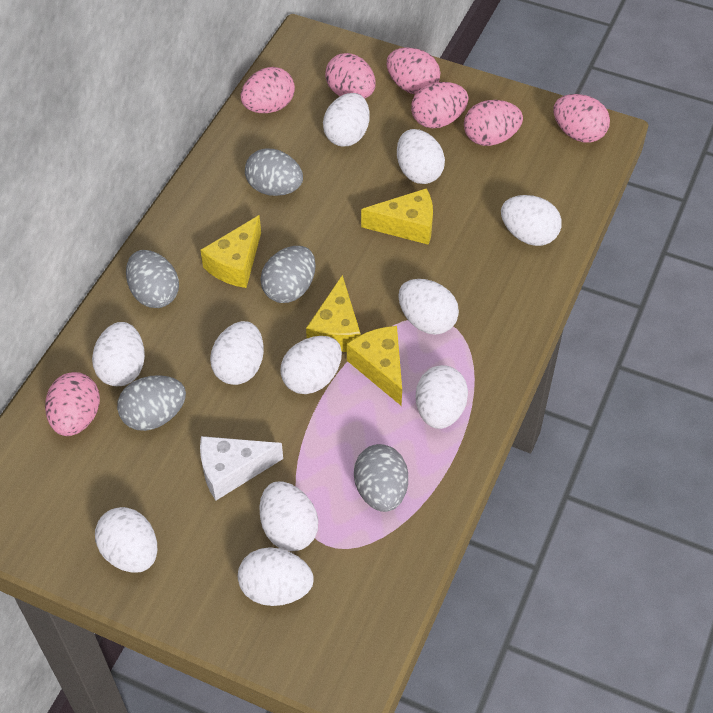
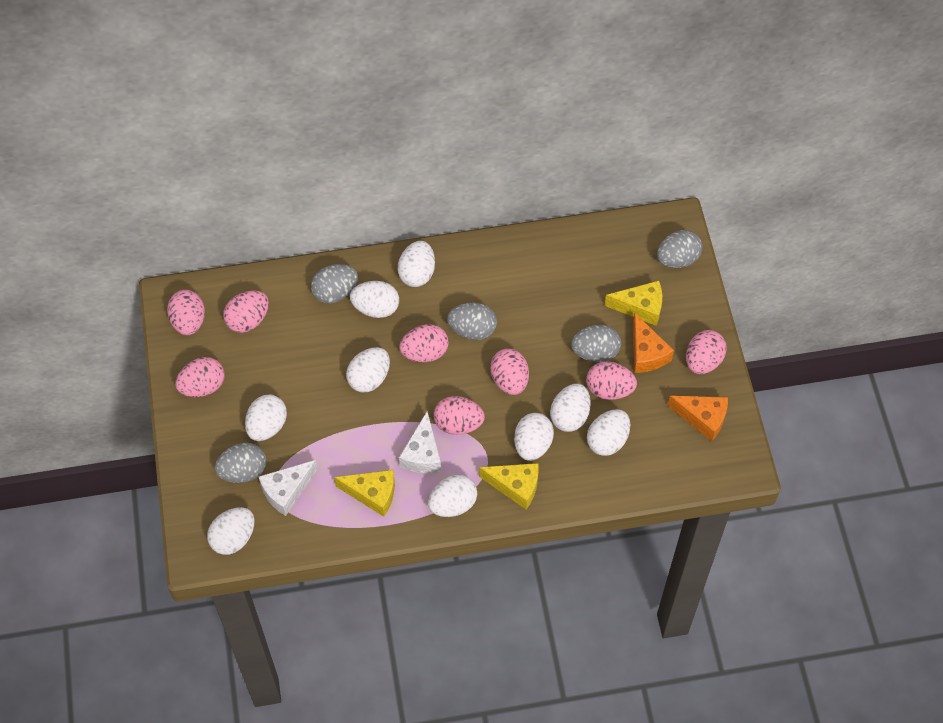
orange cheese: 0 -> 2
pink egg: 7 -> 8
white cheese: 1 -> 2
white egg: 11 -> 9
yellow cheese: 4 -> 3

